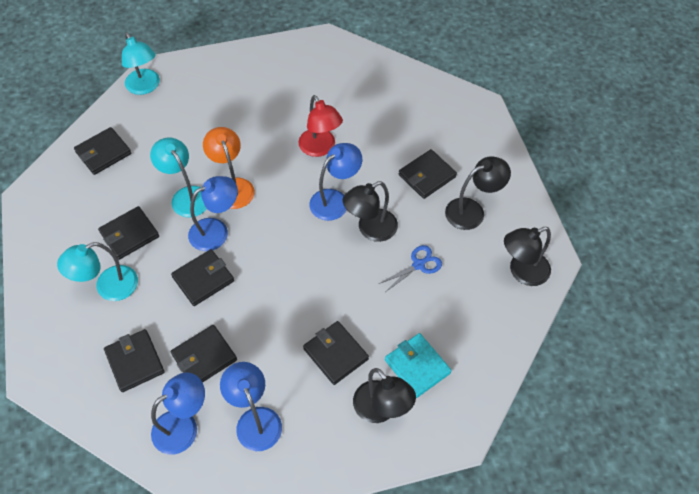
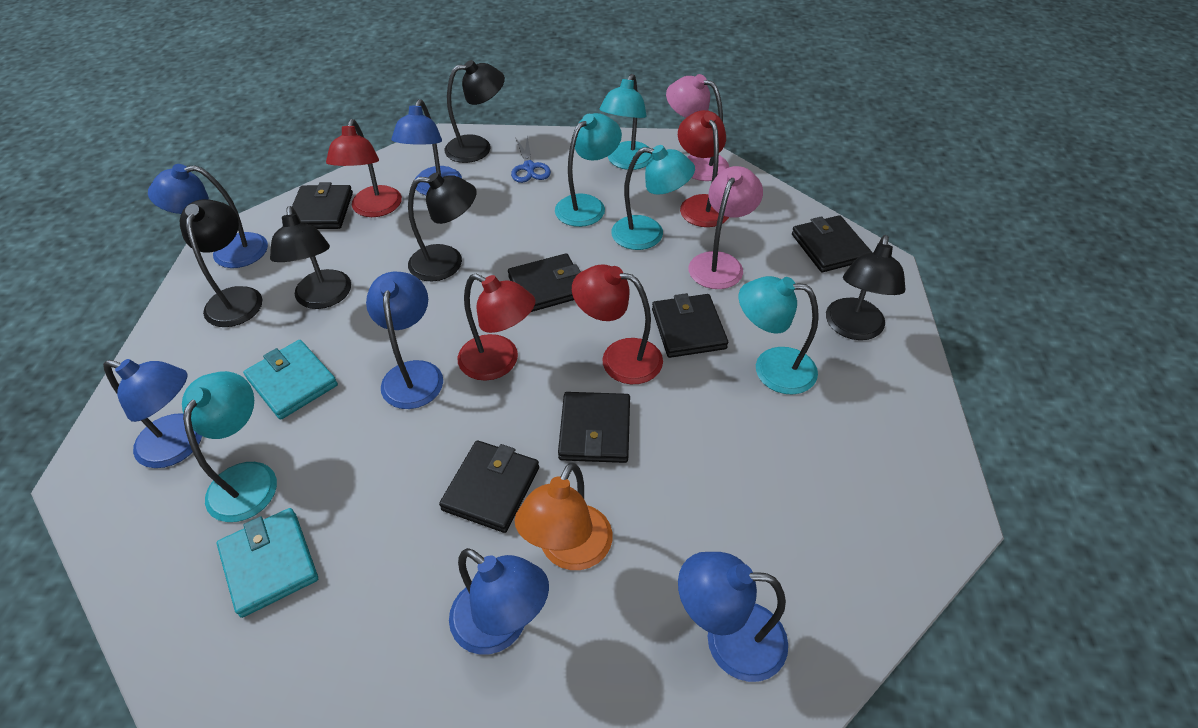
black lamp: 4 -> 5
black wallet: 7 -> 6
blue lamp: 4 -> 6
pink lamp: 0 -> 2
red lamp: 1 -> 4
turquoise lamp: 3 -> 5
turquoise wallet: 1 -> 2

